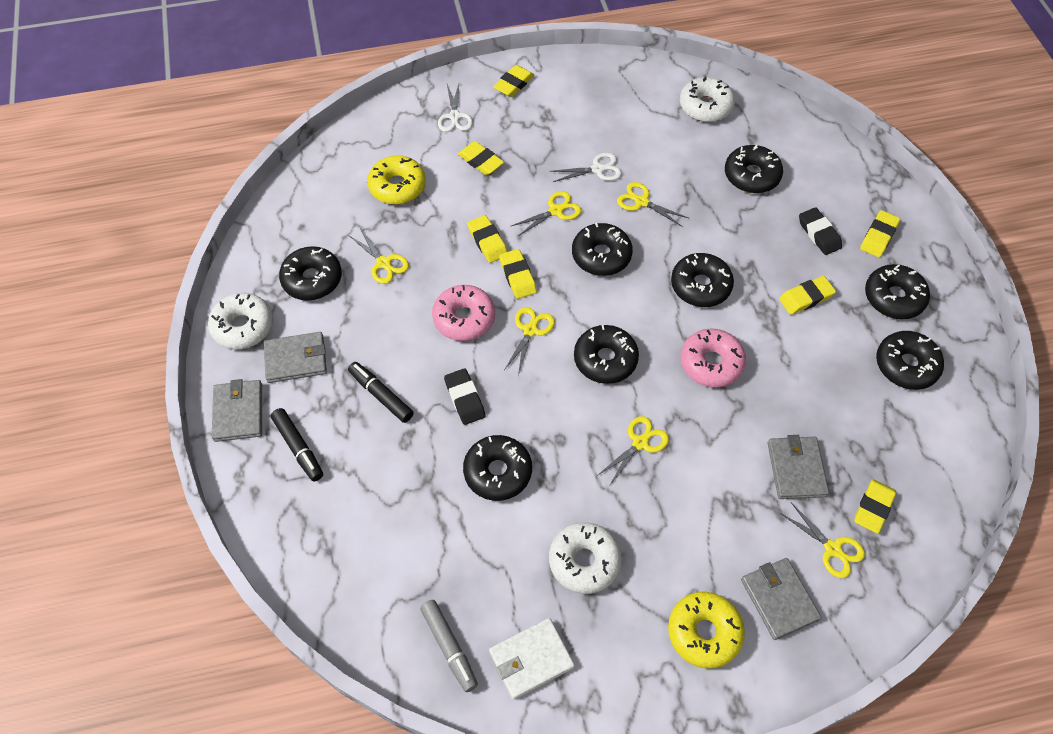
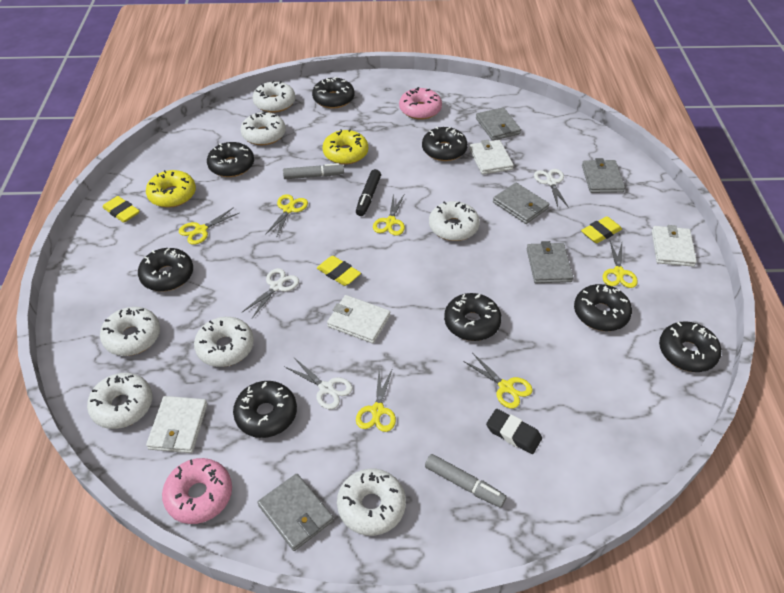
black eraser: 2 -> 1
black marker: 2 -> 1
grey marker: 1 -> 2
grey wallet: 4 -> 5
white donut: 3 -> 7
white scissors: 2 -> 3
white wallet: 1 -> 4
yellow eraser: 7 -> 3

